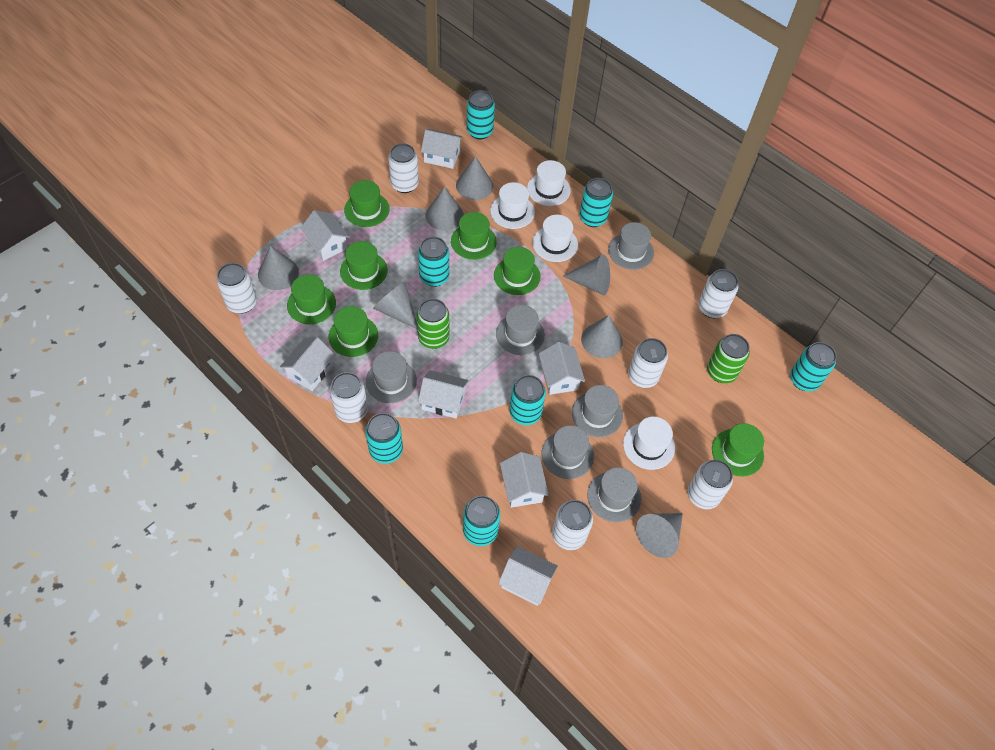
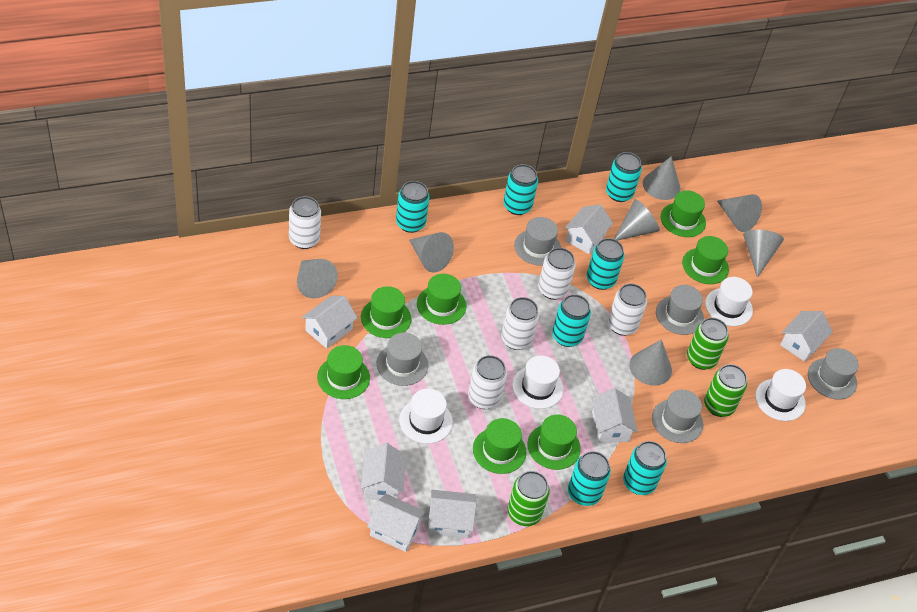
green can: 2 -> 3
grey hat: 6 -> 5
white can: 7 -> 5

